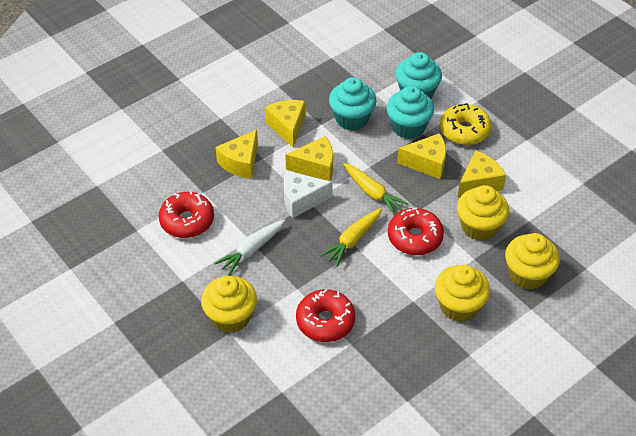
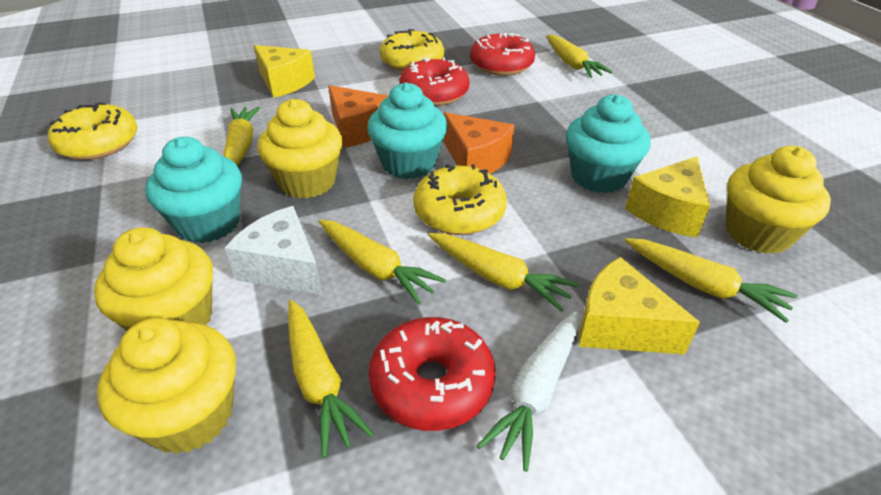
orange cheese: 0 -> 2
yellow carrot: 2 -> 6
yellow cheese: 5 -> 3
yellow donut: 1 -> 3

